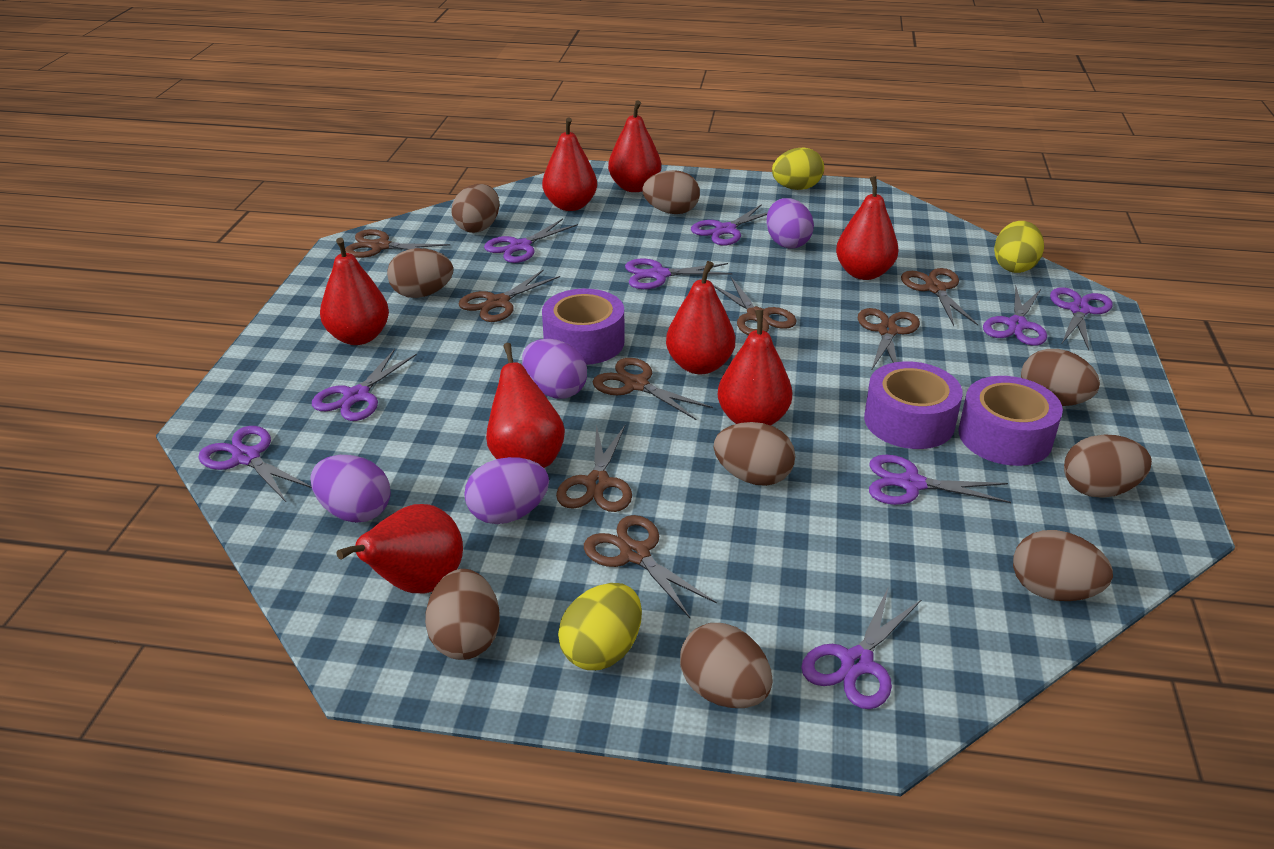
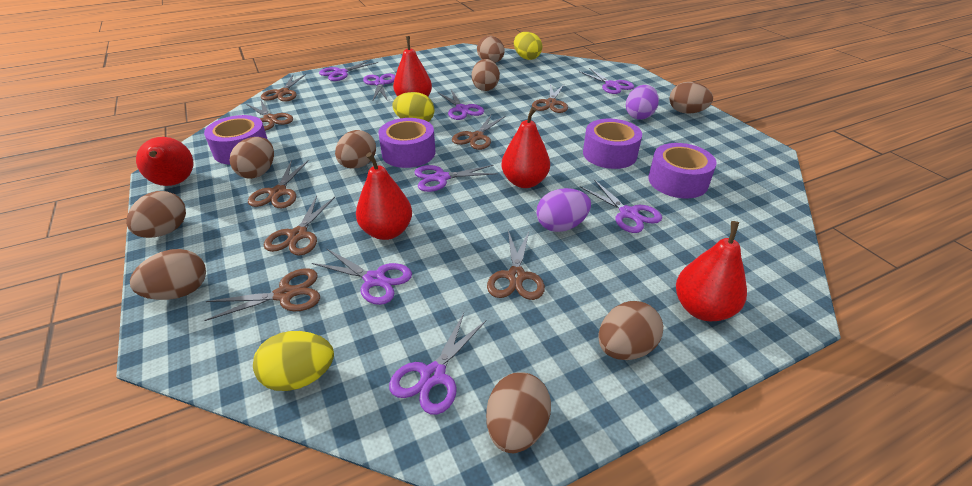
purple egg: 4 -> 2
purple scissors: 9 -> 8
purple tape: 3 -> 4
red pear: 8 -> 5

